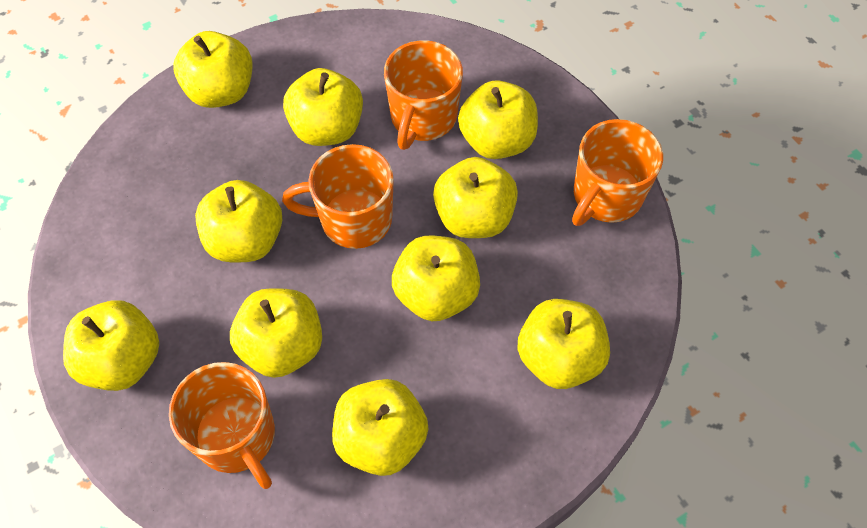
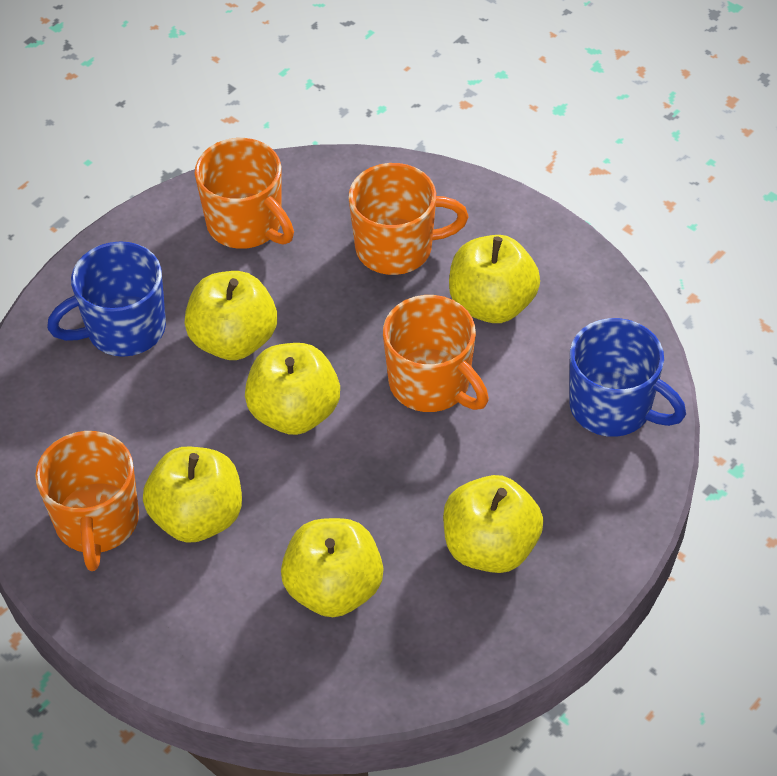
blue mug: 0 -> 2
yellow apple: 10 -> 6

